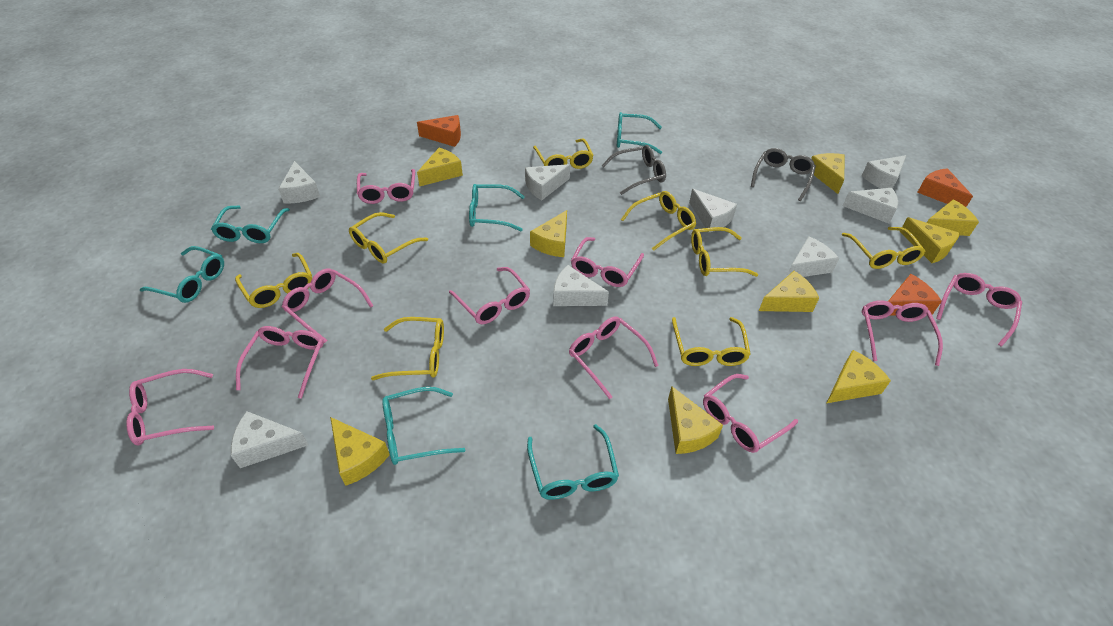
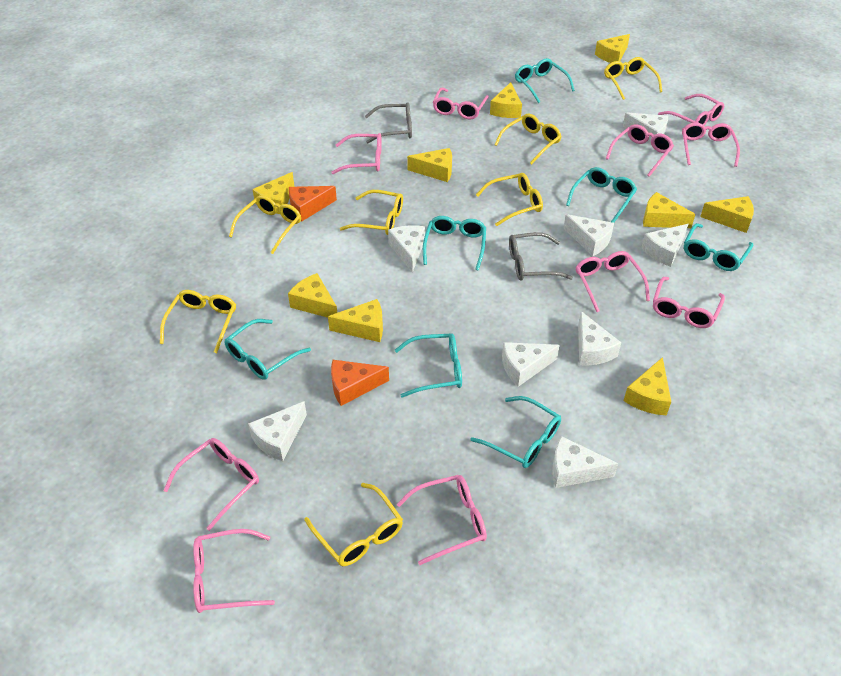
orange cheese: 3 -> 2
turquoise glasses: 6 -> 7
yellow glasses: 8 -> 7

